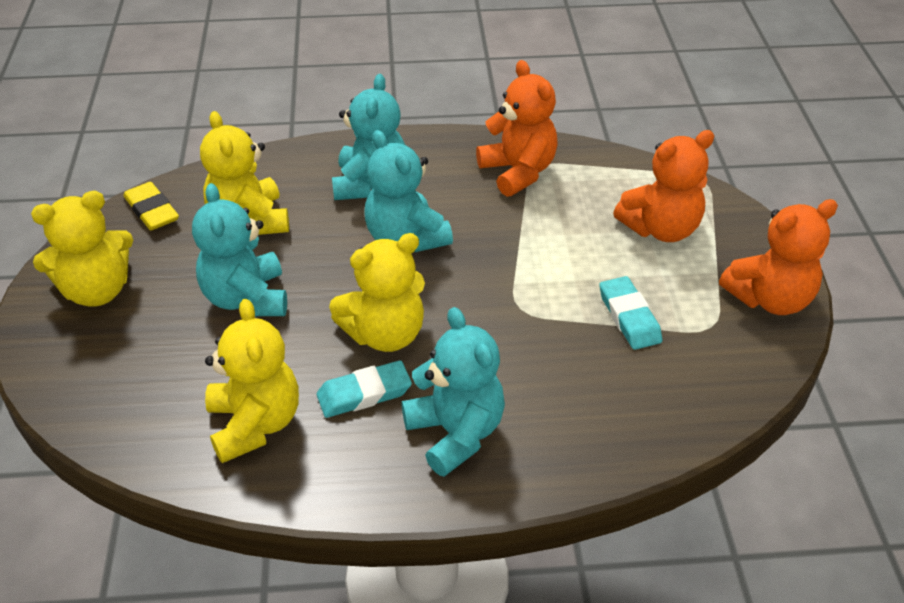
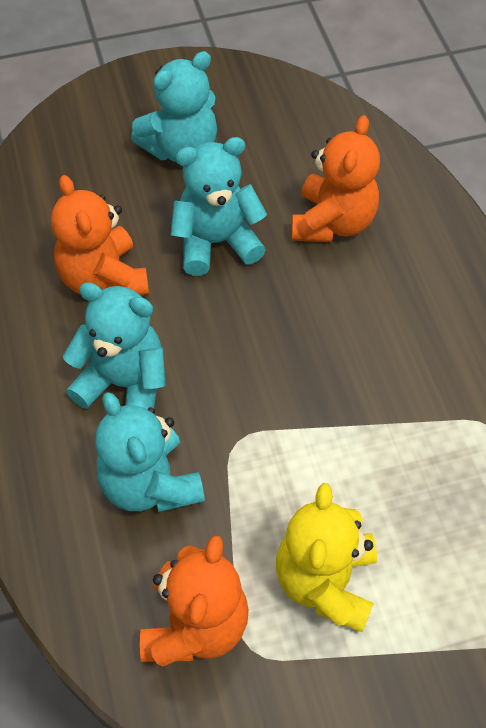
turquoise eraser: 2 -> 0
yellow eraser: 1 -> 0
yellow teddy bear: 4 -> 1

